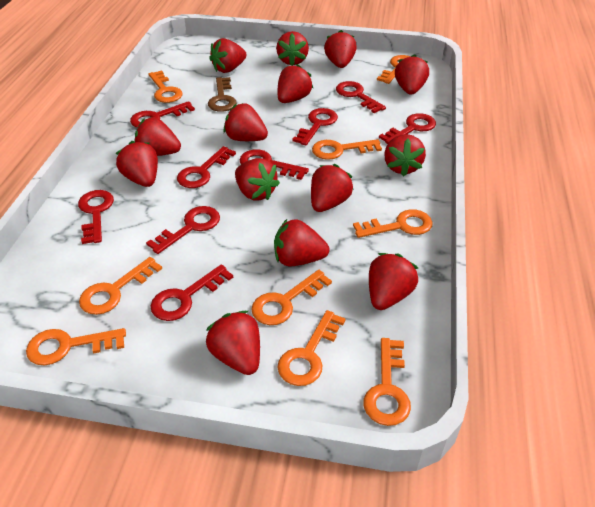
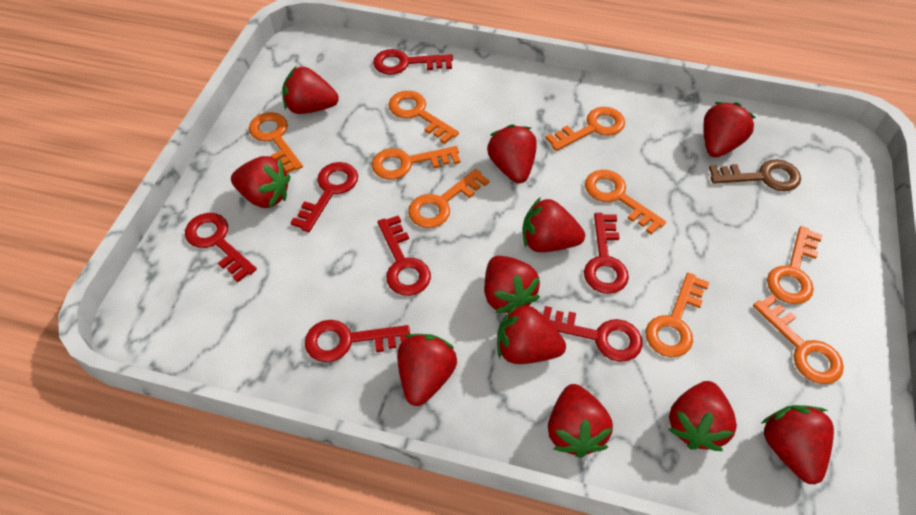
red key: 9 -> 7
red strawberry: 14 -> 11

